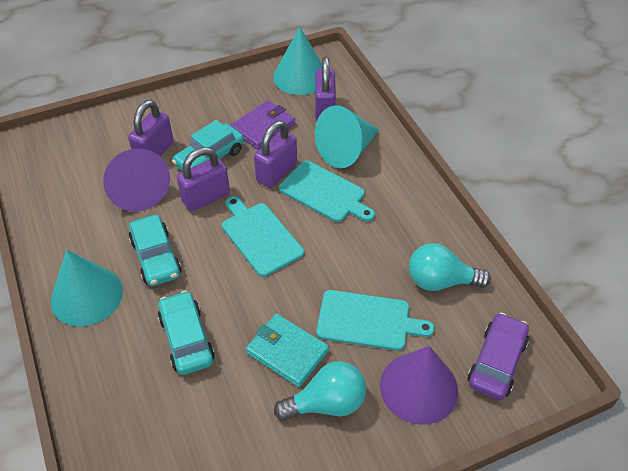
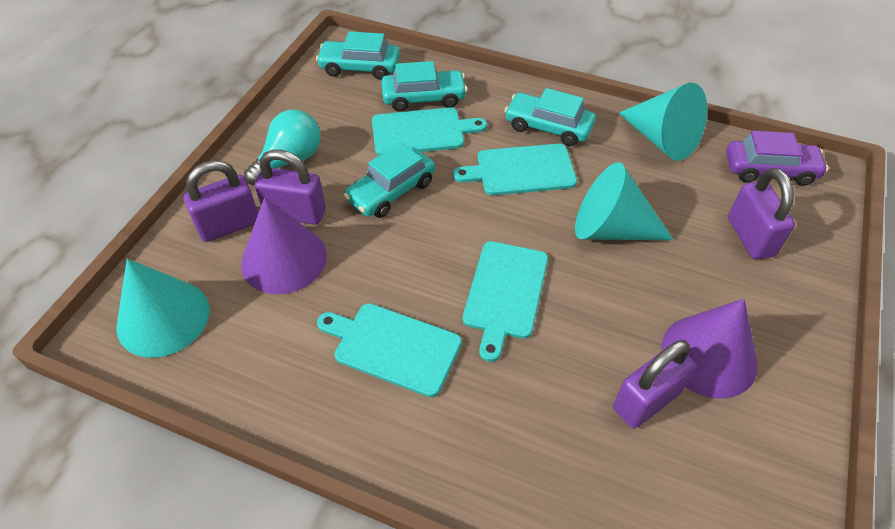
purple wallet: 1 -> 0
turquoise car: 3 -> 4
turquoise cutting board: 3 -> 4
turquoise light bulb: 2 -> 1
turquoise wallet: 1 -> 0

